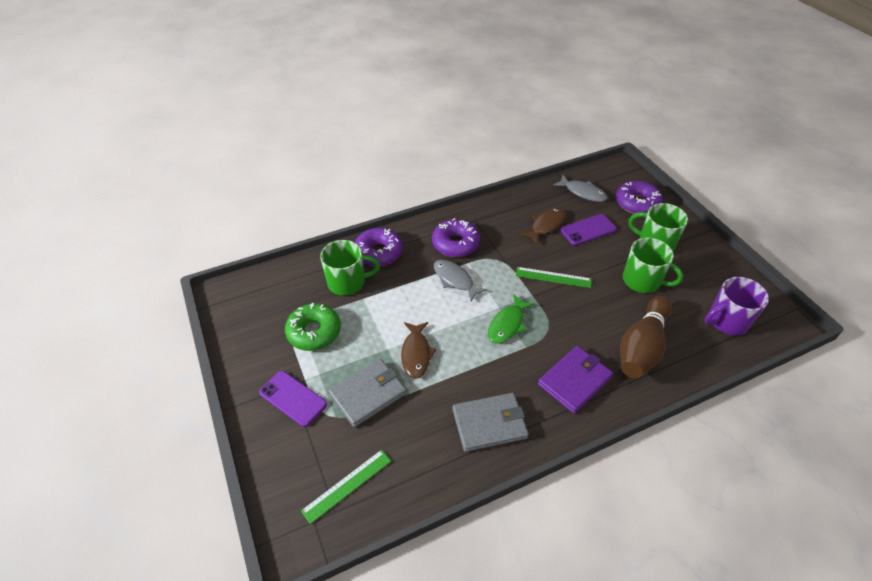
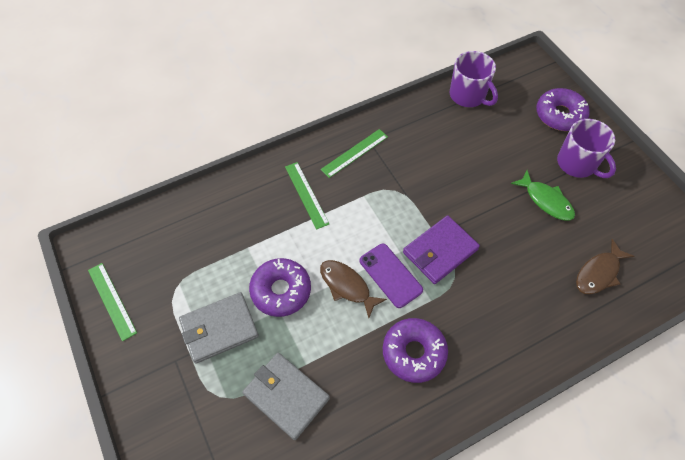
brown bowling pin: 1 -> 0
green donut: 1 -> 0
green mug: 3 -> 0
green ruler: 2 -> 3
grey fish: 2 -> 0
purple mug: 1 -> 2
purple phone: 2 -> 1

